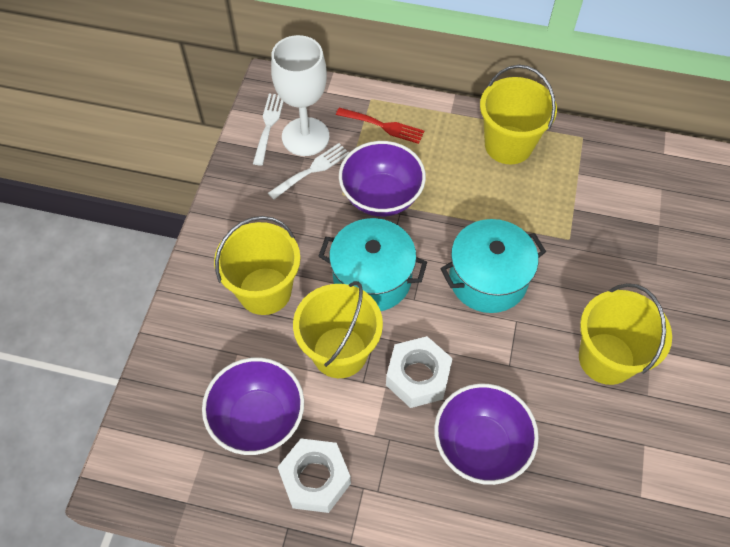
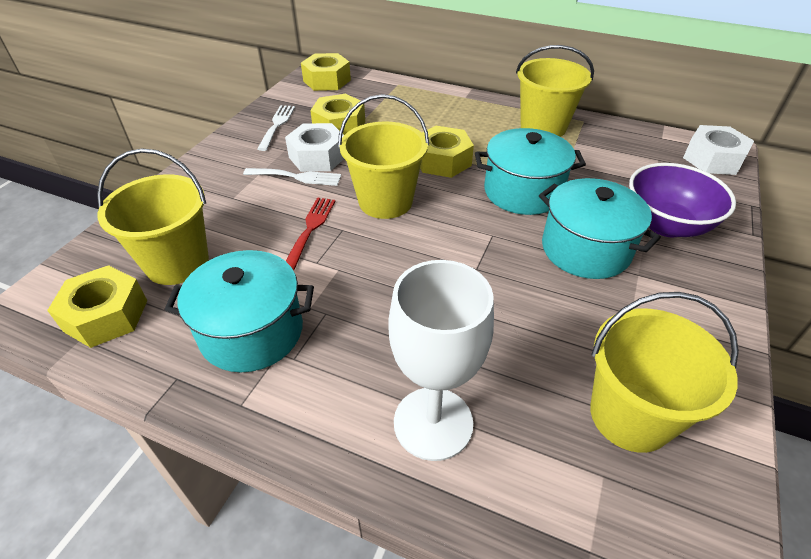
purple bowl: 3 -> 1
turquoise pot: 2 -> 3
yellow nut: 0 -> 4

